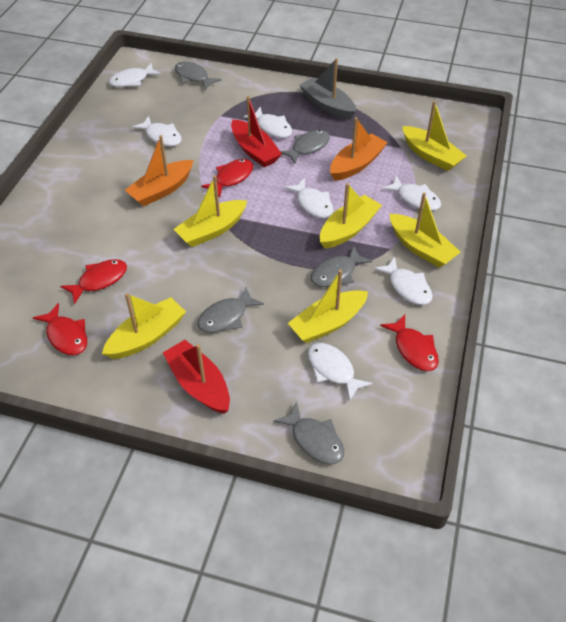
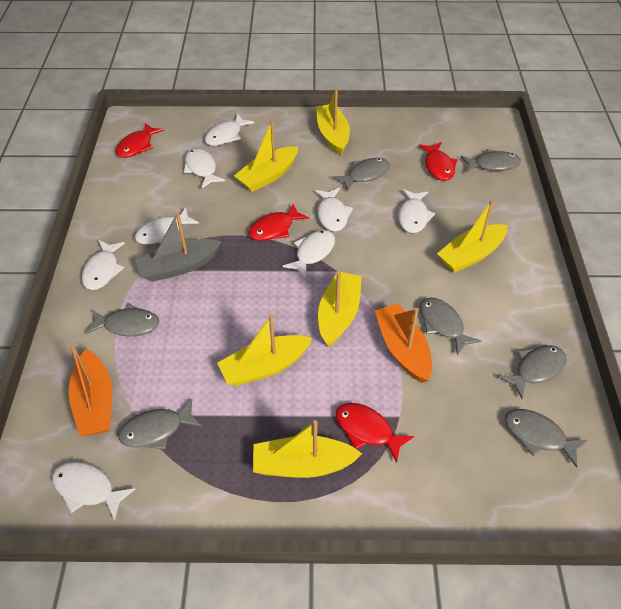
grey fish: 5 -> 7
red boat: 2 -> 0
white fish: 7 -> 8

